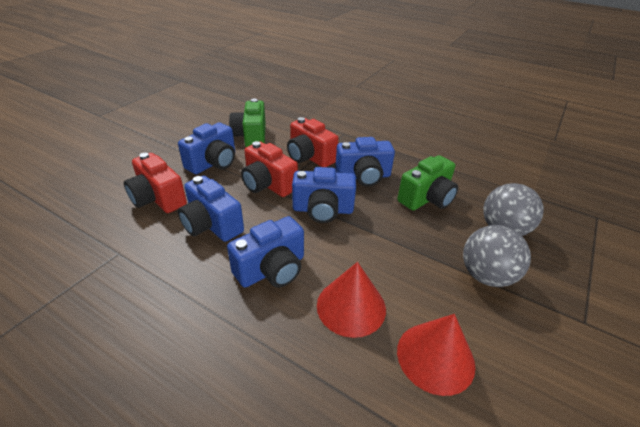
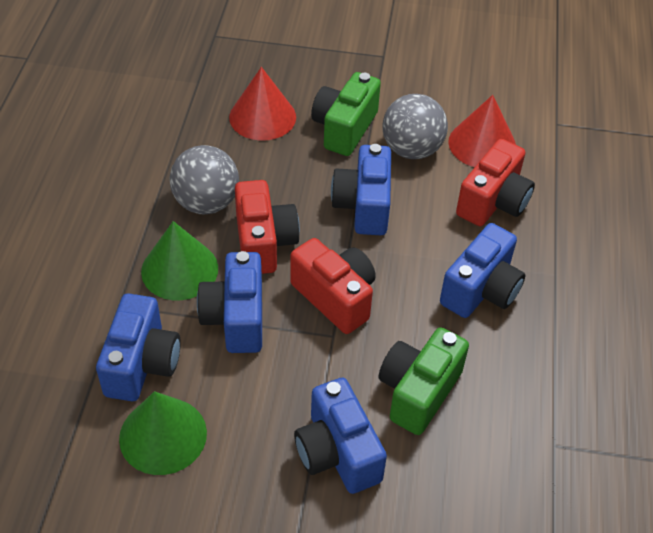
green cone: 0 -> 2

